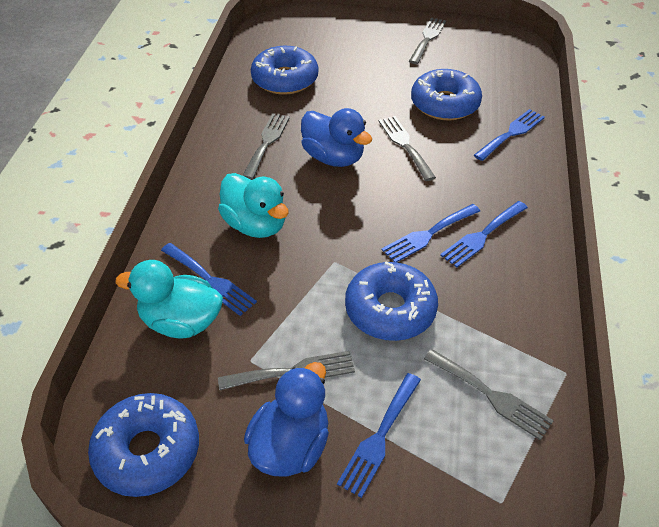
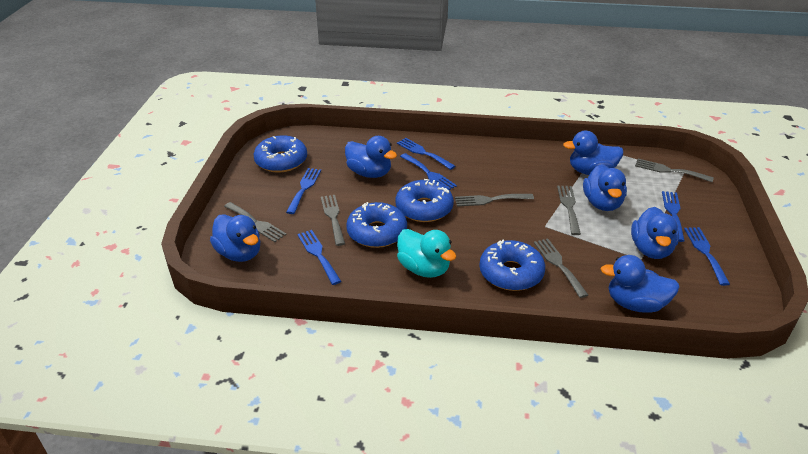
blue duck: 2 -> 6
blue fork: 5 -> 6
grey fork: 5 -> 6
turquoise duck: 2 -> 1

